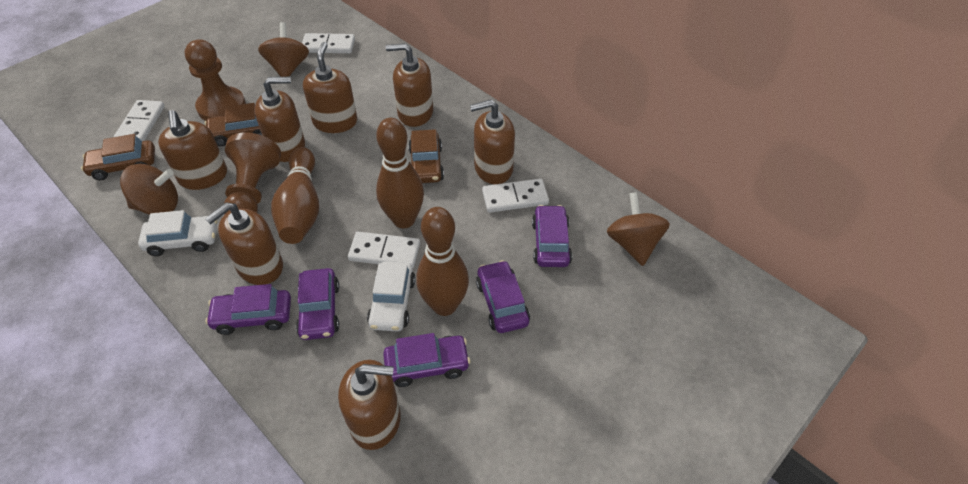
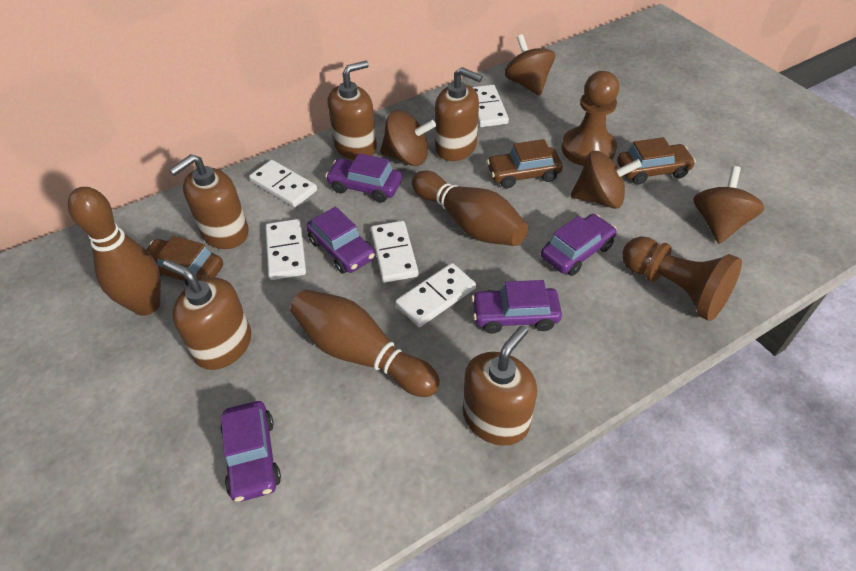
brown soap dispenser: 7 -> 5
brown spinning top: 3 -> 4
white car: 2 -> 0
white domino: 4 -> 5

